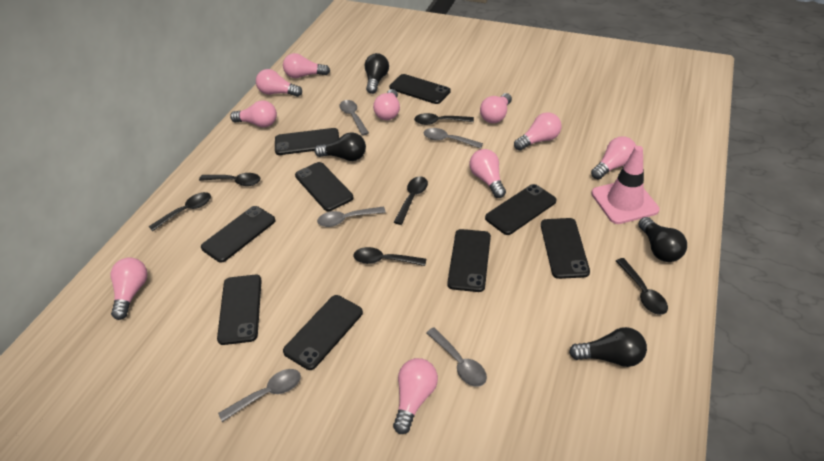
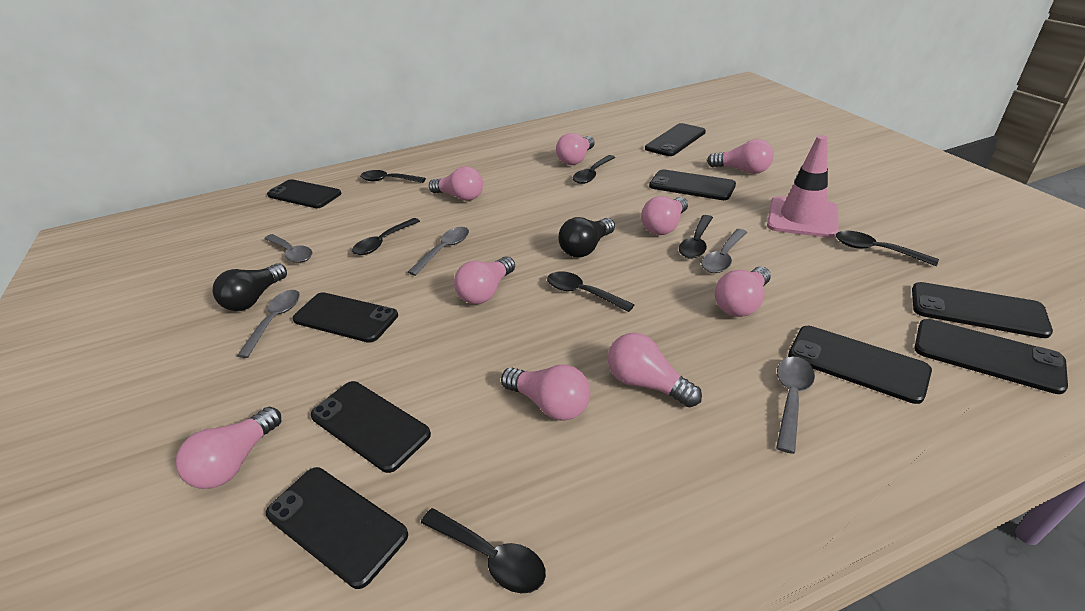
black light bulb: 4 -> 2
black spoon: 6 -> 7
pink light bulb: 10 -> 9

